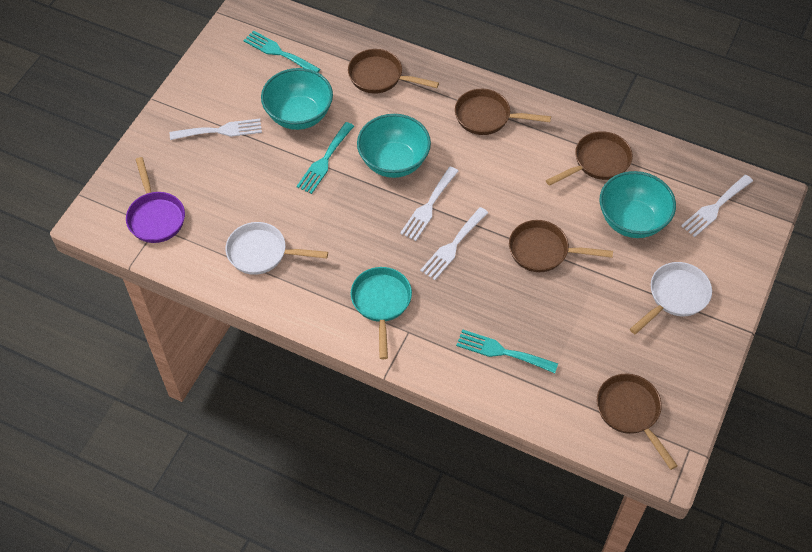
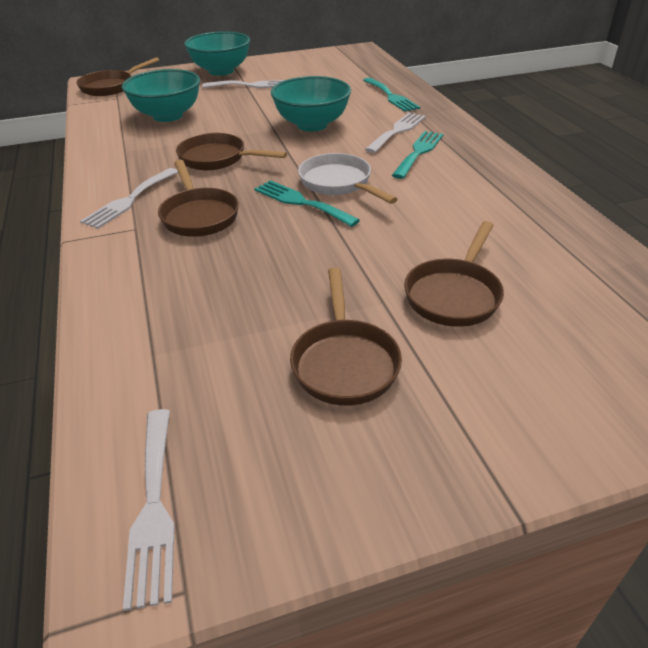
purple pan: 1 -> 0
turquoise pan: 1 -> 0
white pan: 2 -> 1

